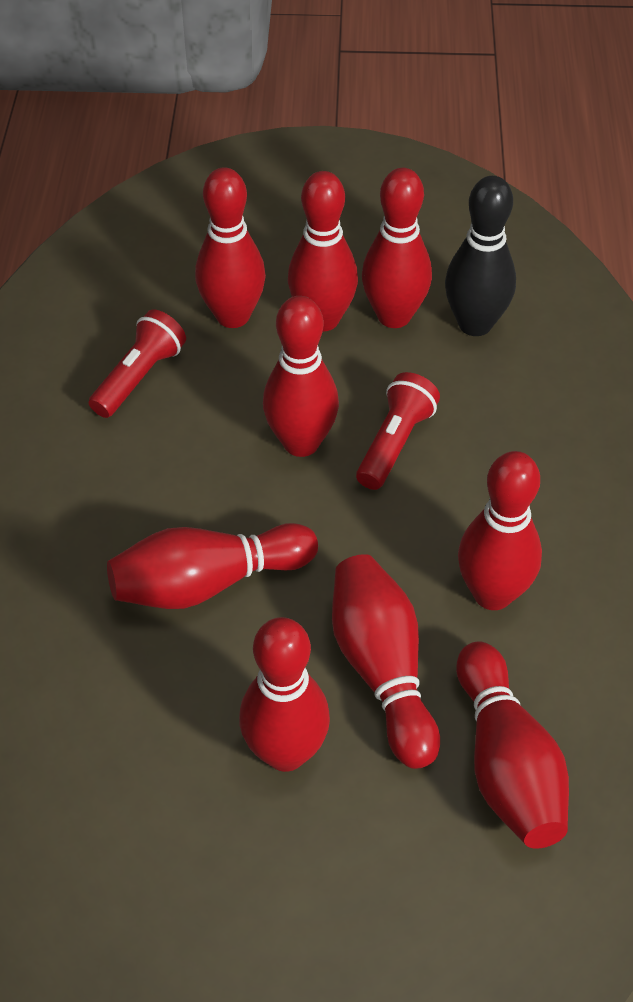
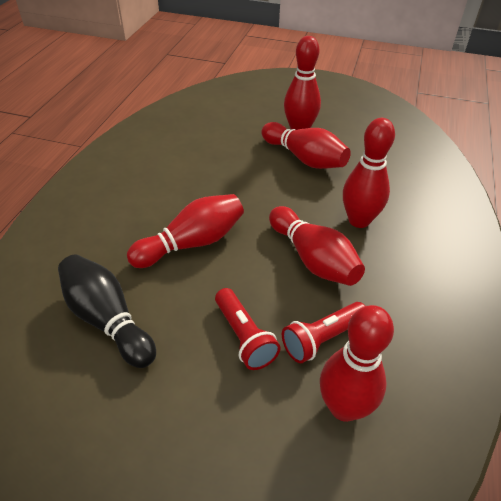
red bowling pin: 9 -> 6

